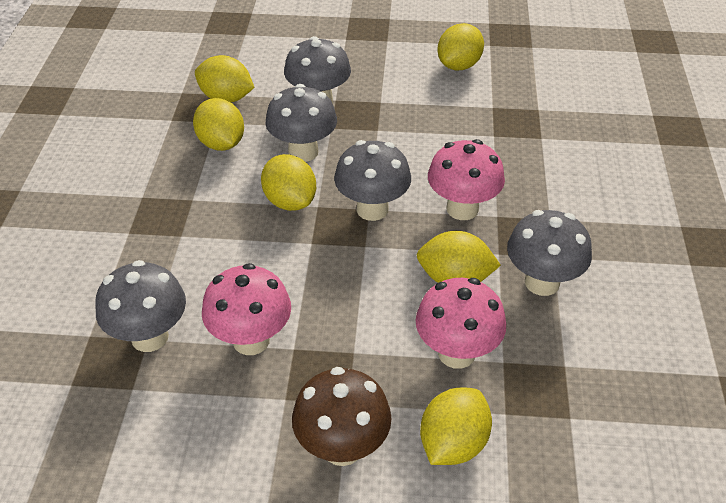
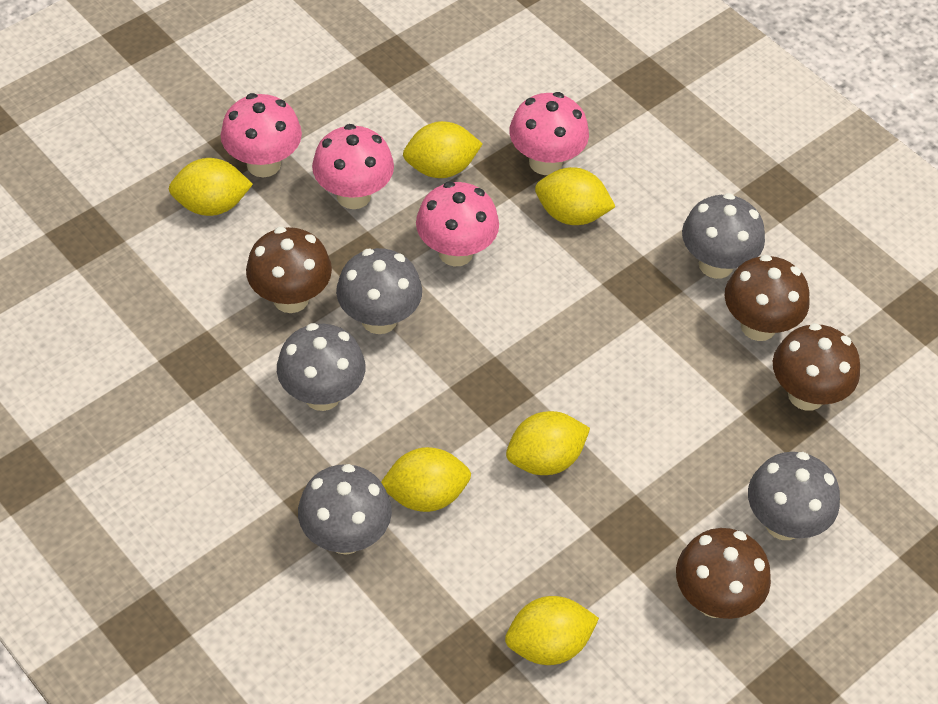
brown mushroom: 1 -> 4
pink mushroom: 3 -> 4

